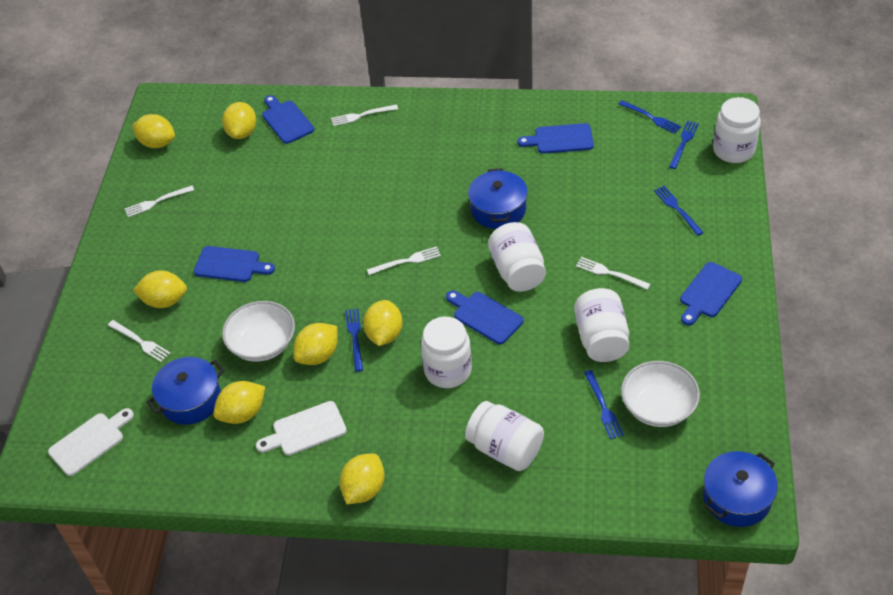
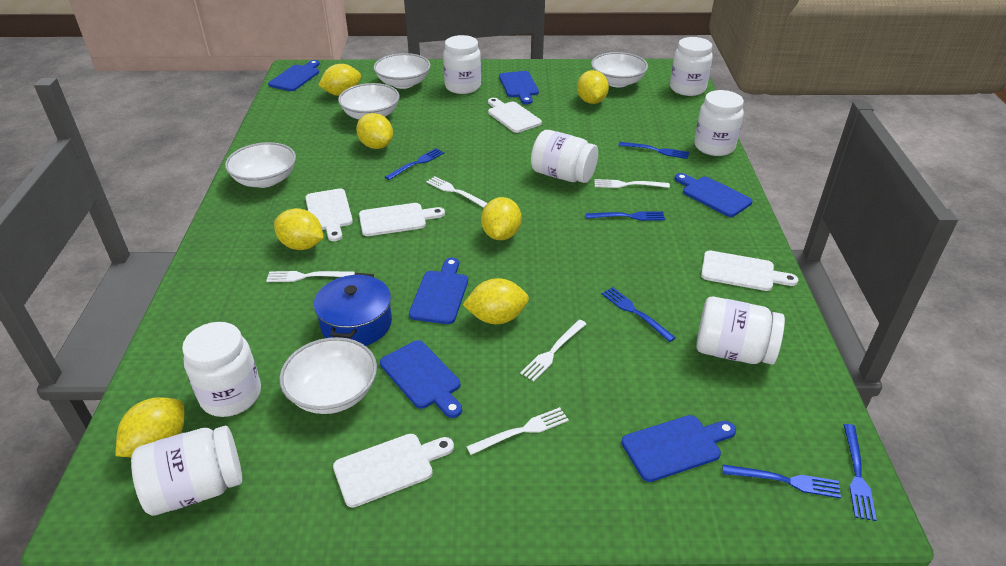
blue cutting board: 5 -> 6
blue fork: 5 -> 6
blue pot: 3 -> 1
white bowl: 2 -> 5
white cutting board: 2 -> 5
white jar: 5 -> 7

